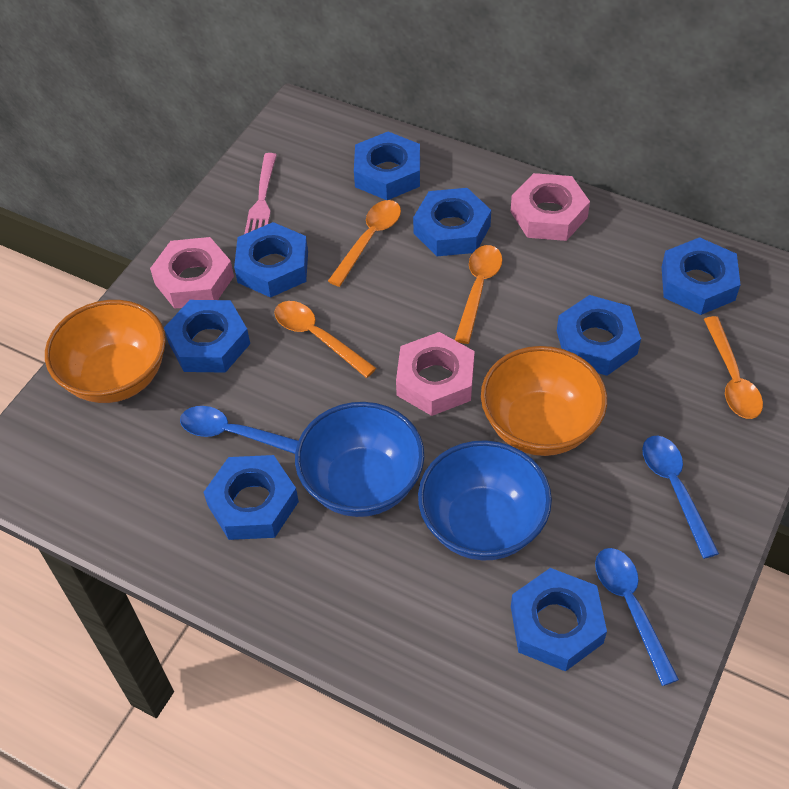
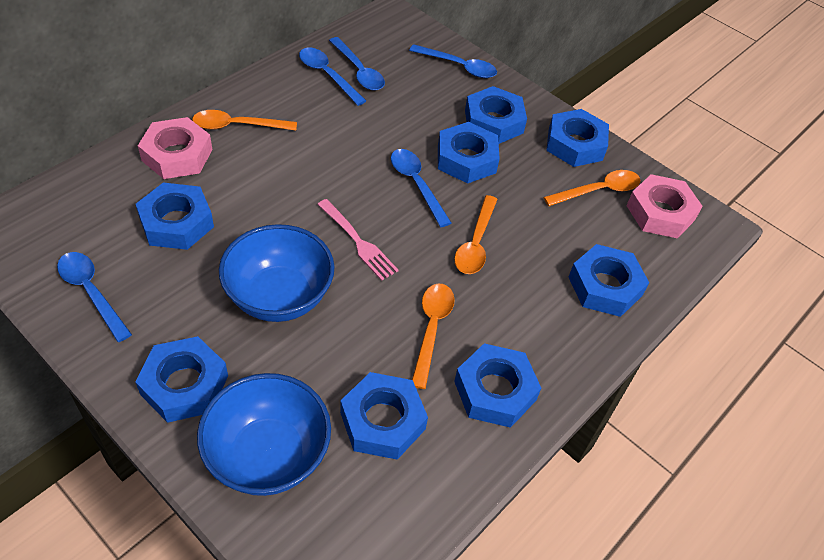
blue spoon: 3 -> 5
orange bowl: 2 -> 0
pink nut: 3 -> 2

